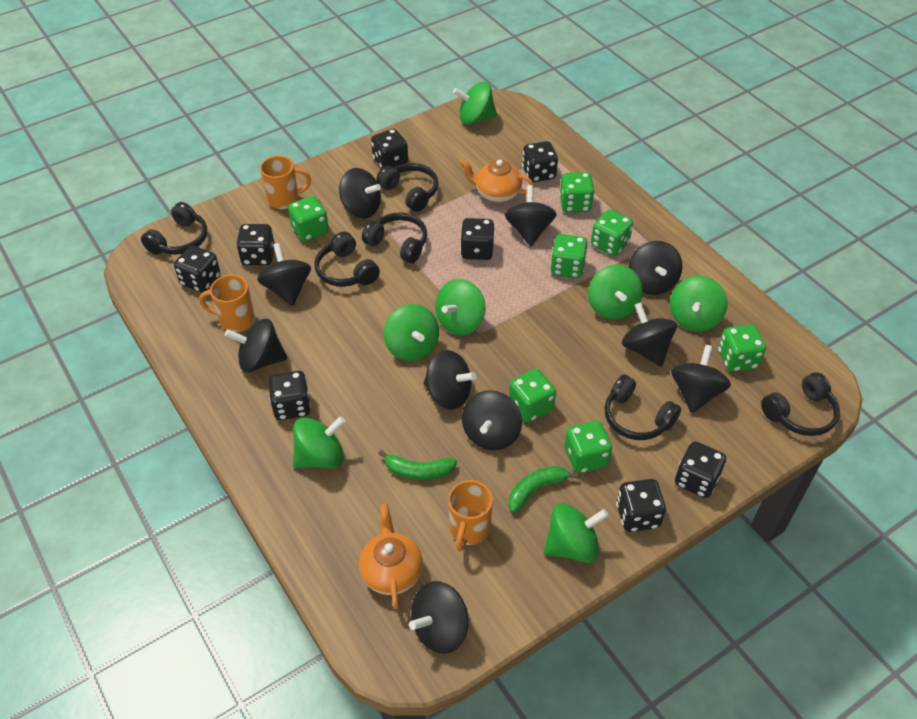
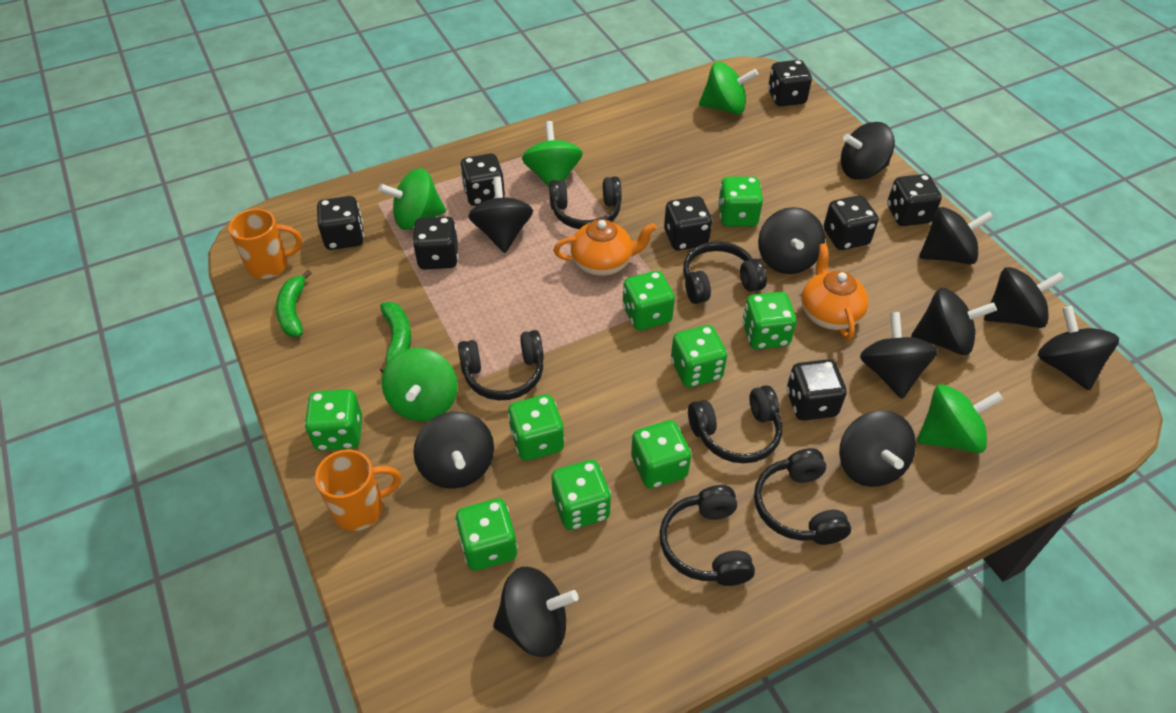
black spinning top: 10 -> 11
green dice: 7 -> 9
green spinning top: 7 -> 5
orange mug: 3 -> 2

